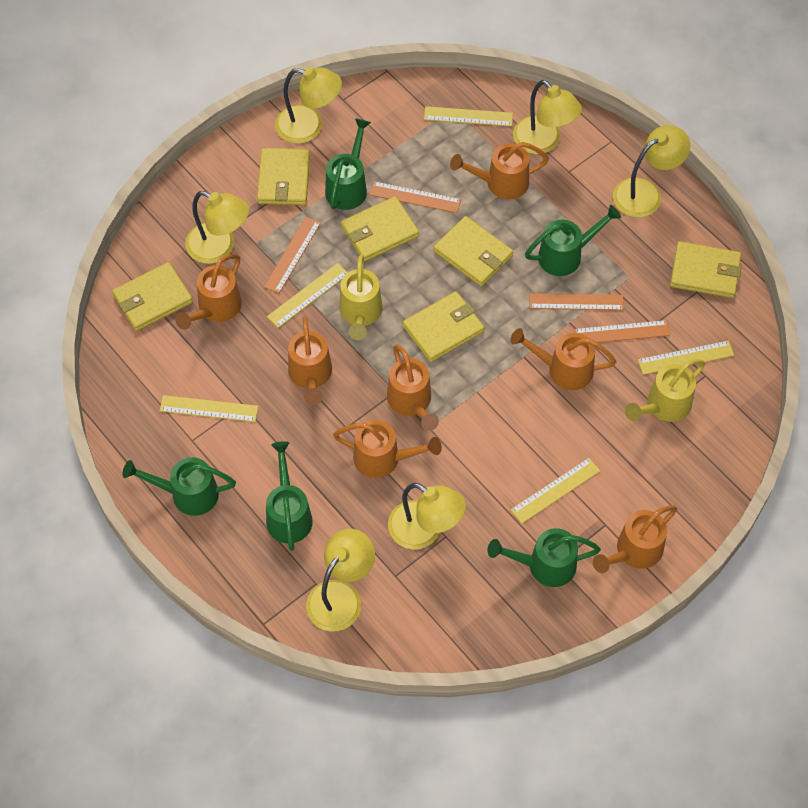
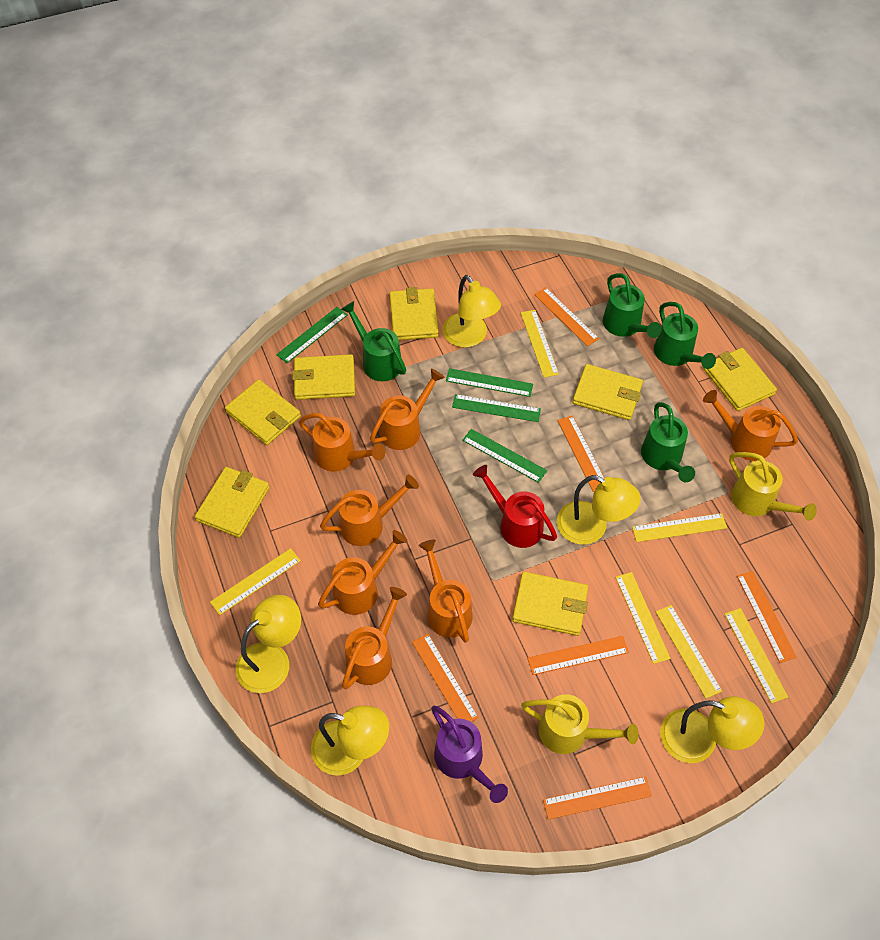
green ruler: 0 -> 4
green watering can: 5 -> 4
orange ruler: 4 -> 6
purple watering can: 0 -> 1
red watering can: 0 -> 1
yellow lamp: 6 -> 5
yellow ruler: 5 -> 6
yellow wallet: 6 -> 7

